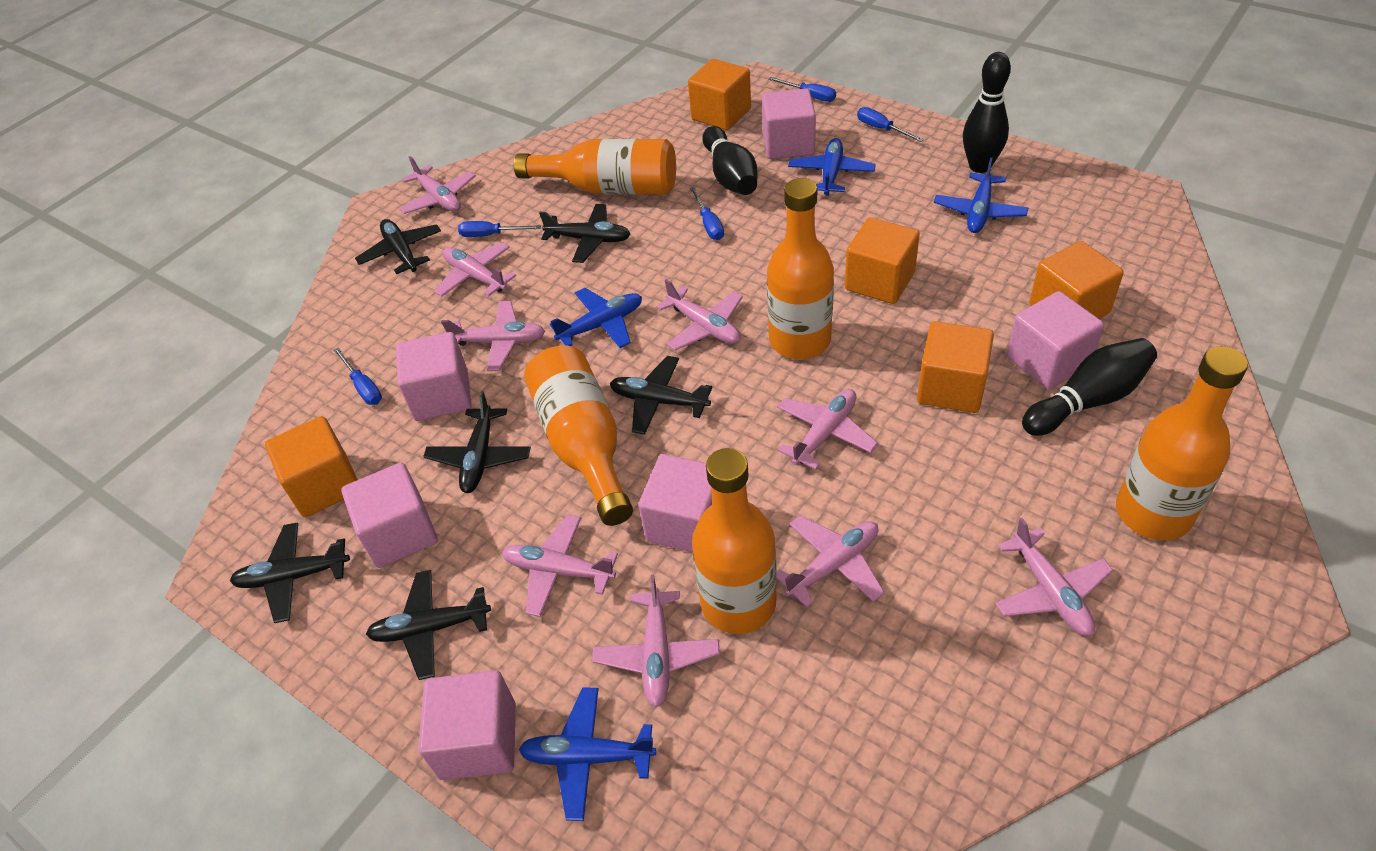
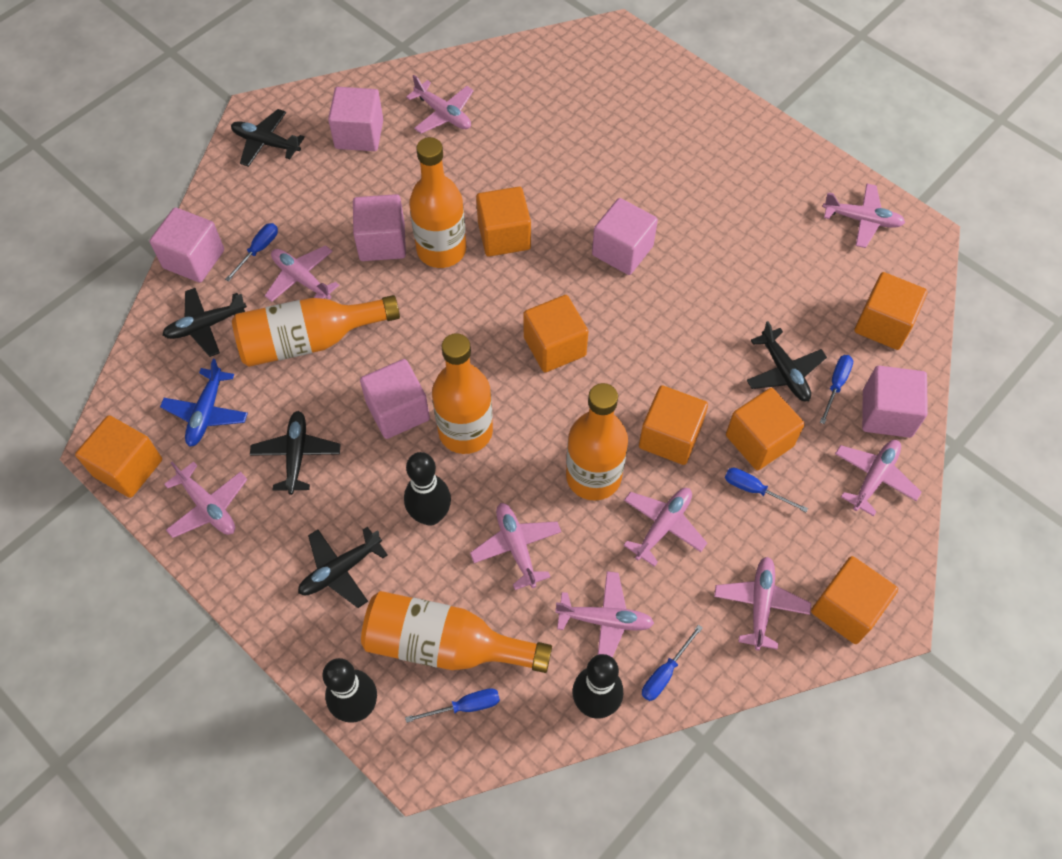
black plane: 6 -> 5
blue plane: 4 -> 1
orange cube: 5 -> 7

